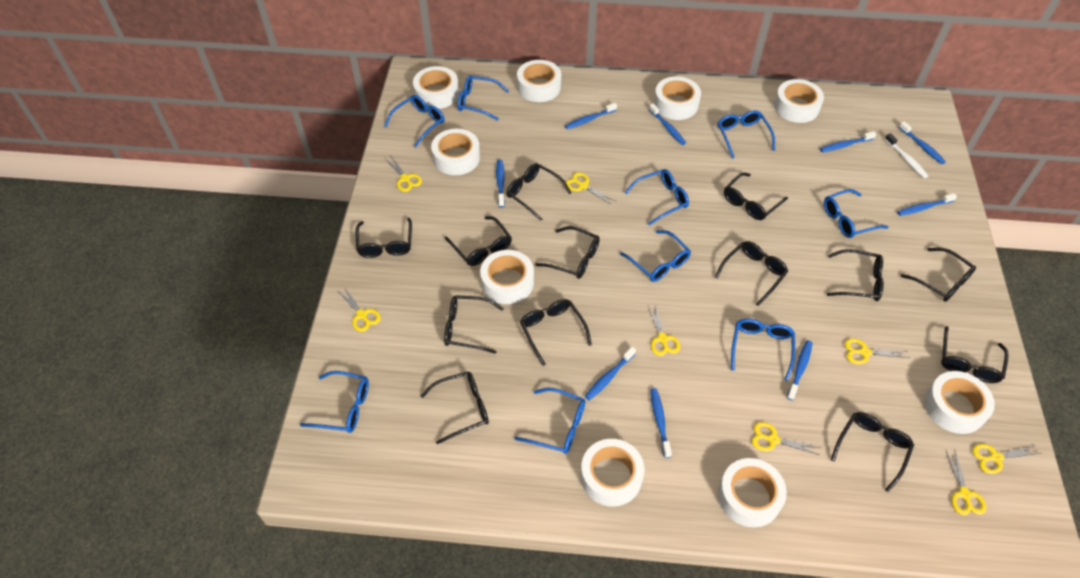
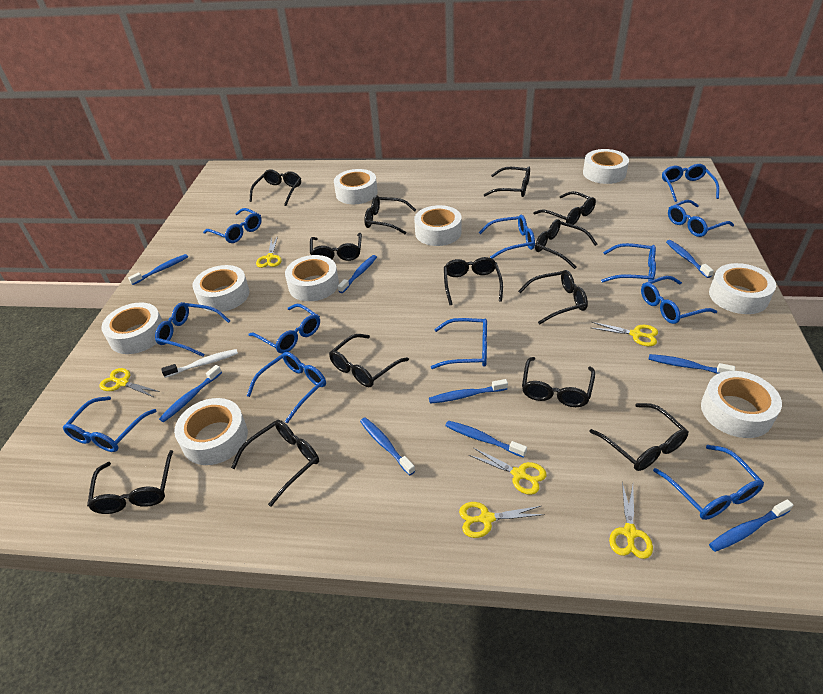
blue glasses: 9 -> 12
yellow scissors: 8 -> 6

